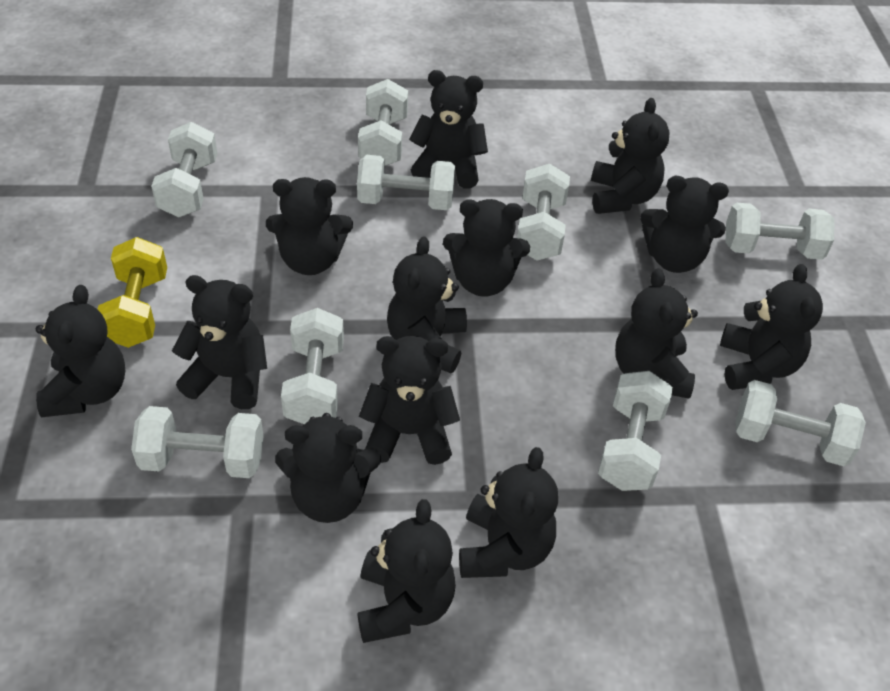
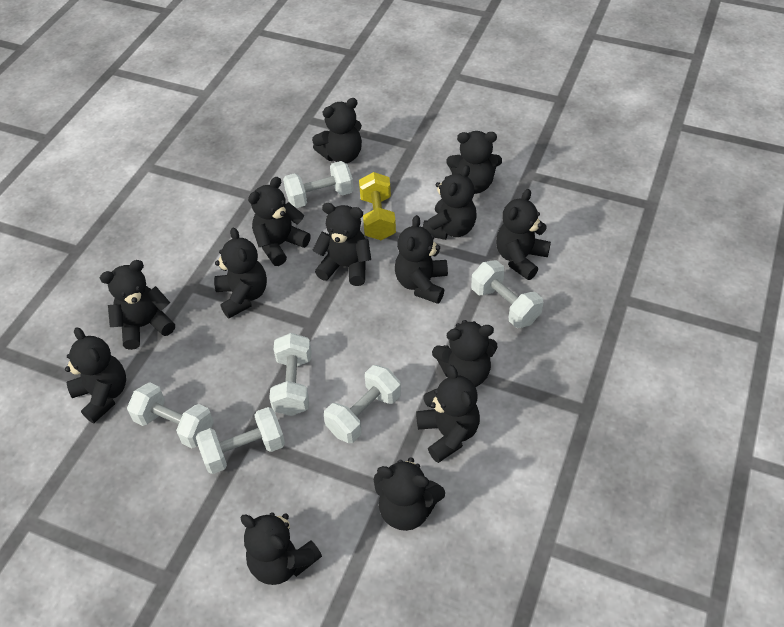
white dumbbell: 9 -> 6

